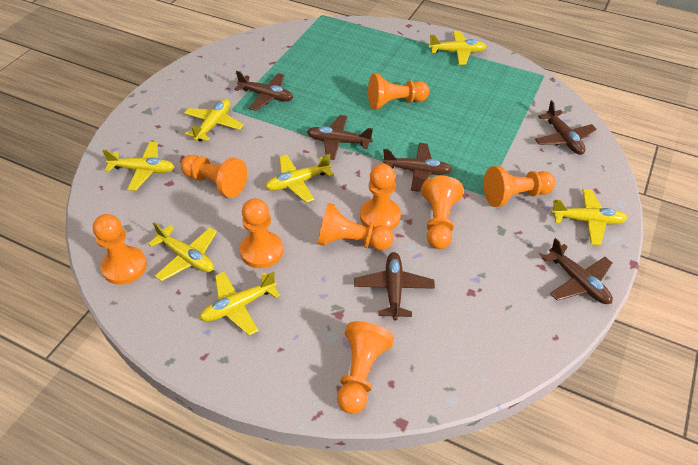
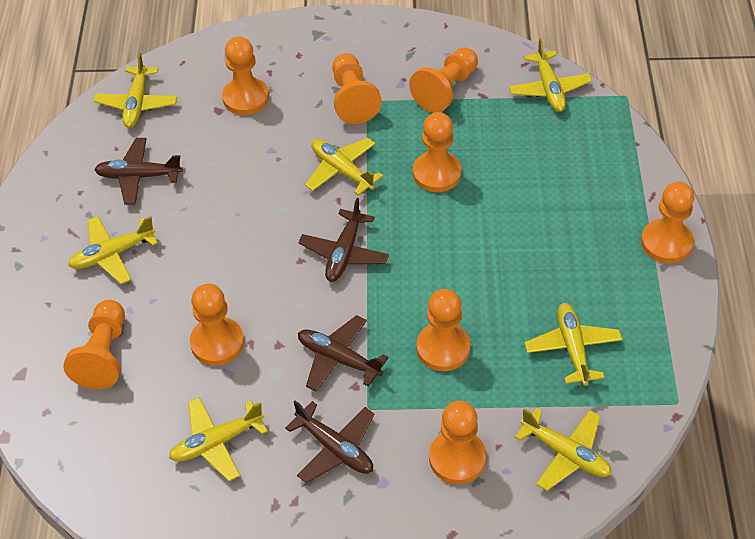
brown plane: 6 -> 4

